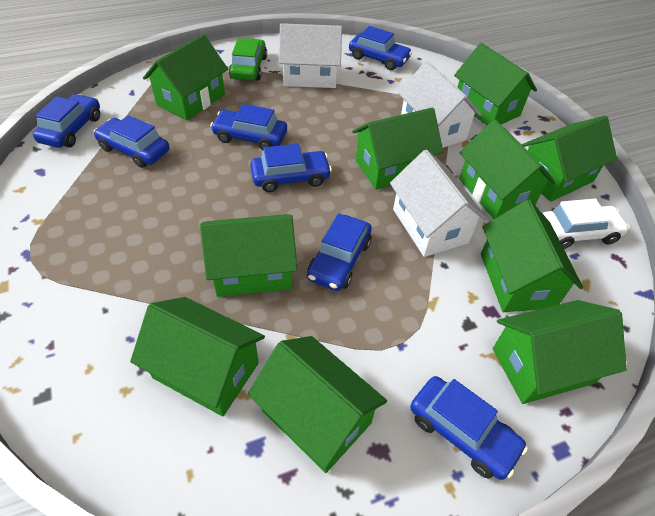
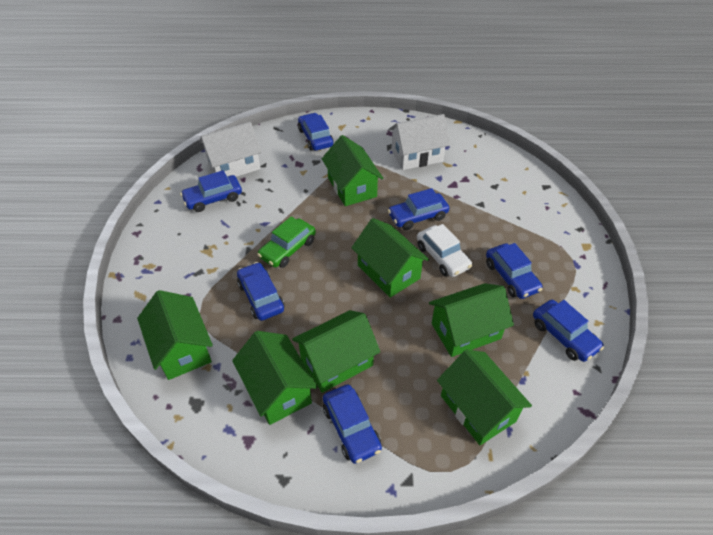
green house: 10 -> 7
white house: 3 -> 2

